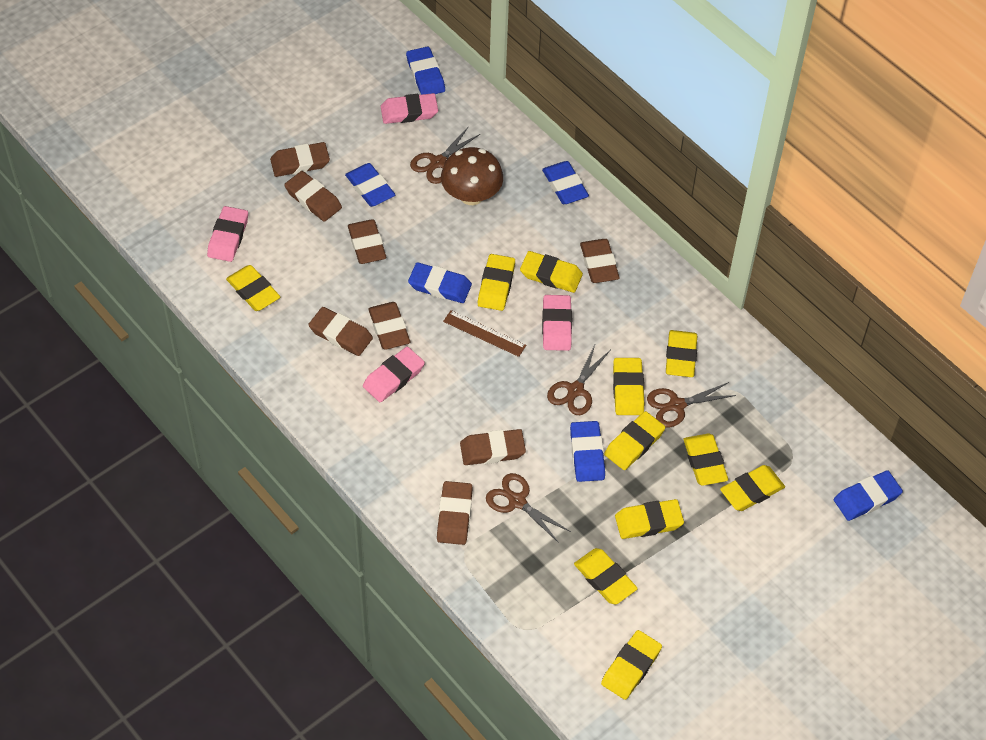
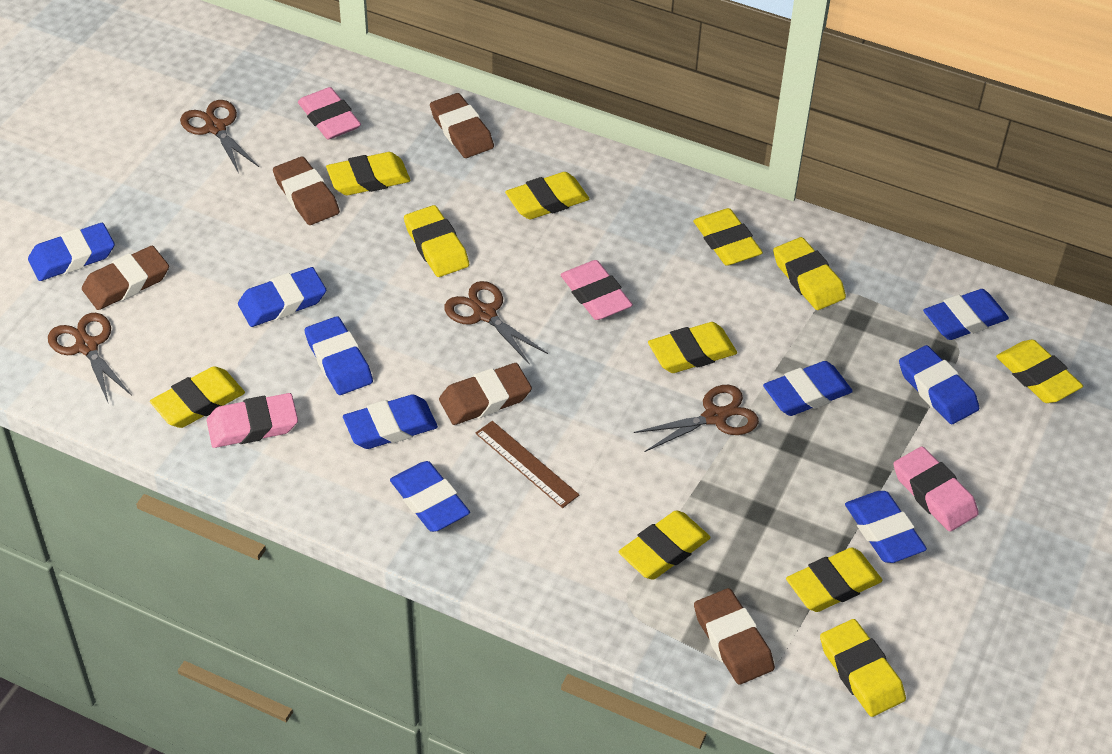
blue eraser: 6 -> 9
brown eraser: 8 -> 5
brown mushroom: 1 -> 0

